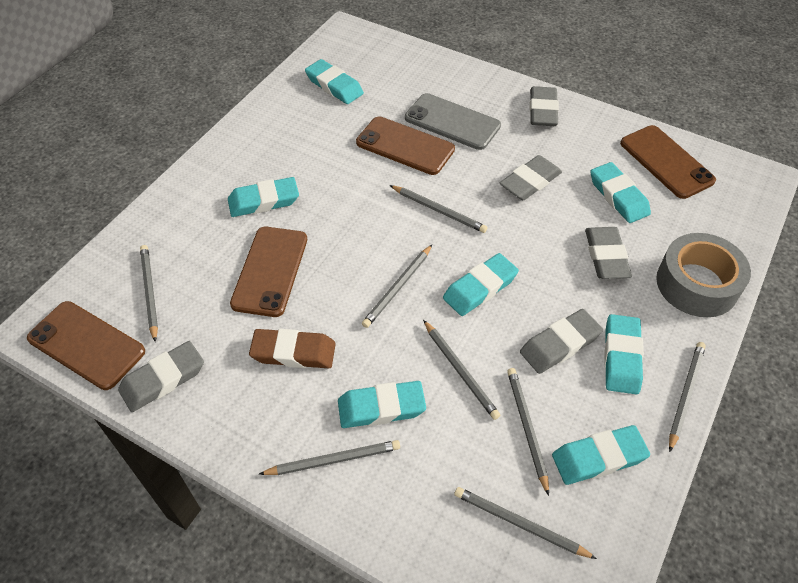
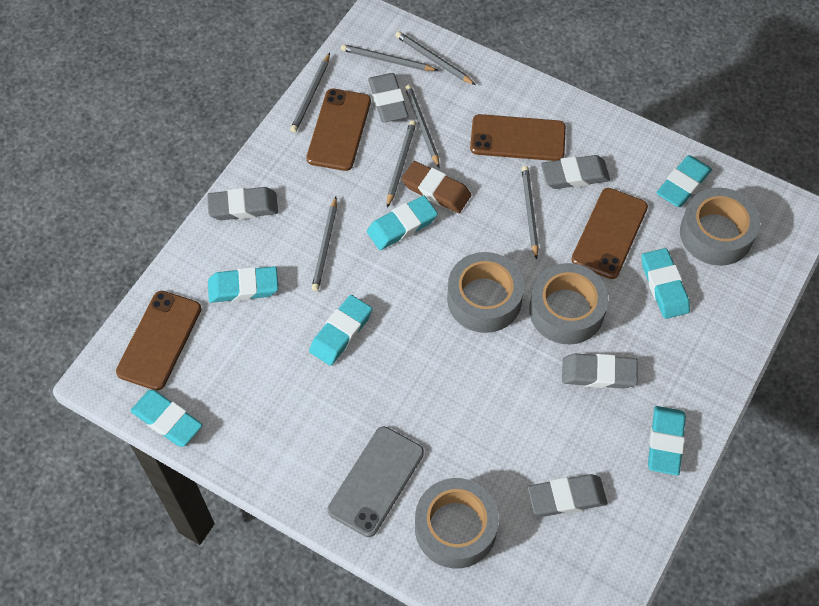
grey pencil: 8 -> 7
grey tape: 1 -> 4

